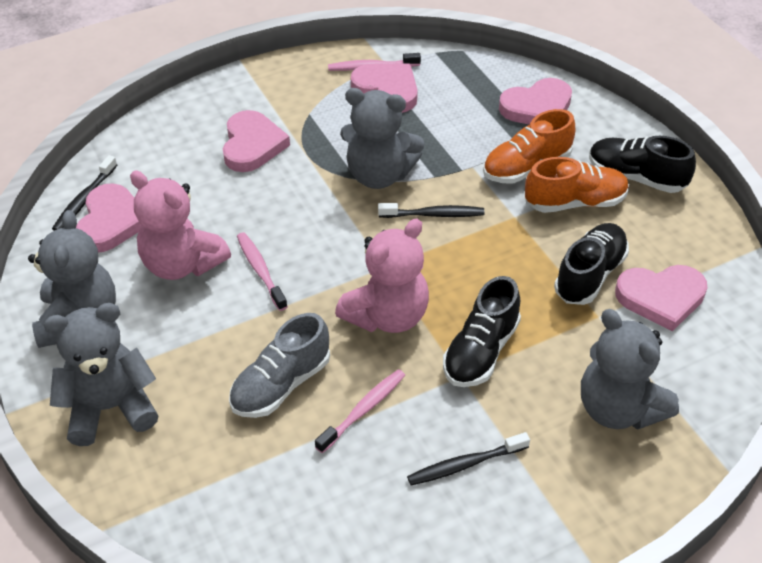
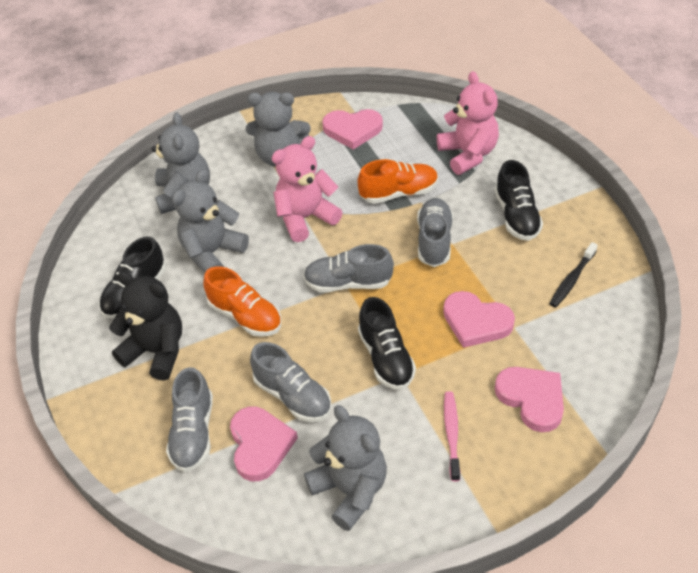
black teddy bear: 0 -> 1
black toothbrush: 3 -> 1
grey shoe: 1 -> 4
pink heart: 5 -> 4
pink toothbrush: 3 -> 1

